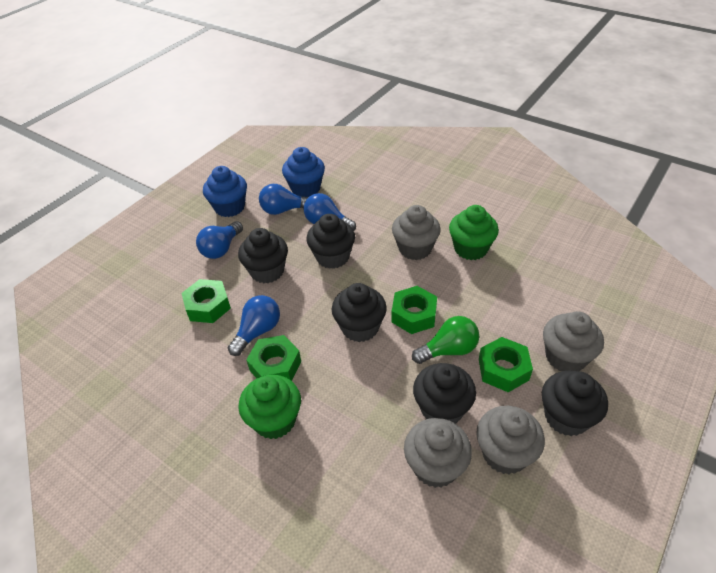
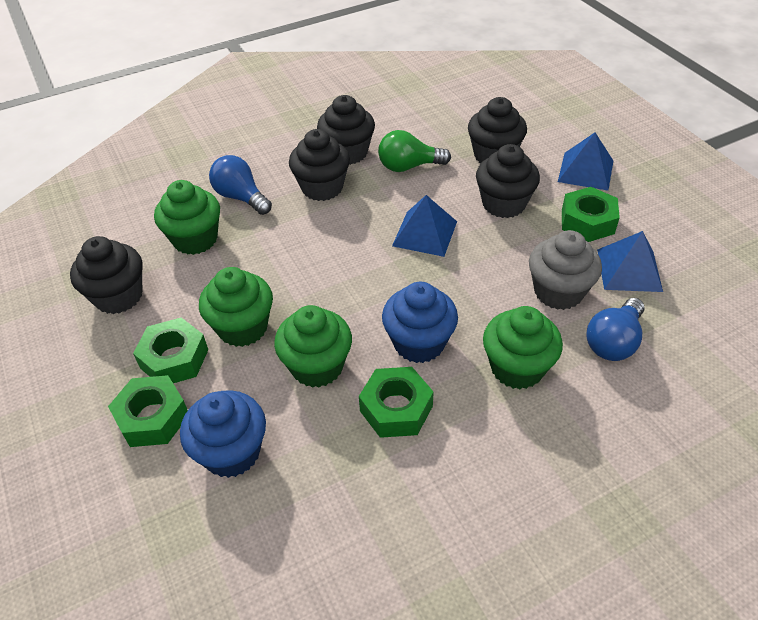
blue light bulb: 4 -> 2
blue pyramid: 0 -> 3
green cupcake: 2 -> 4
grey cupcake: 4 -> 1

